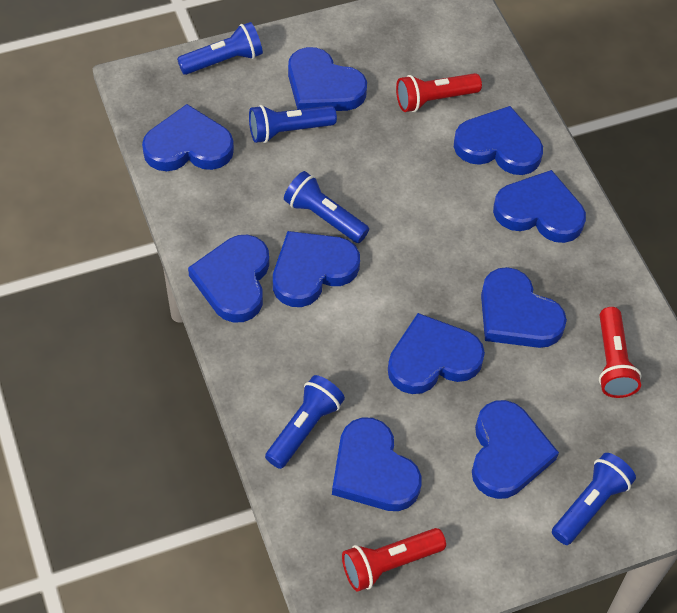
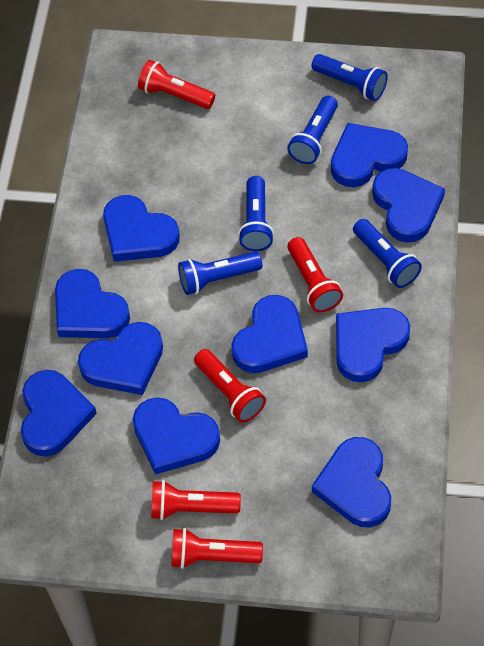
red flashlight: 3 -> 5

